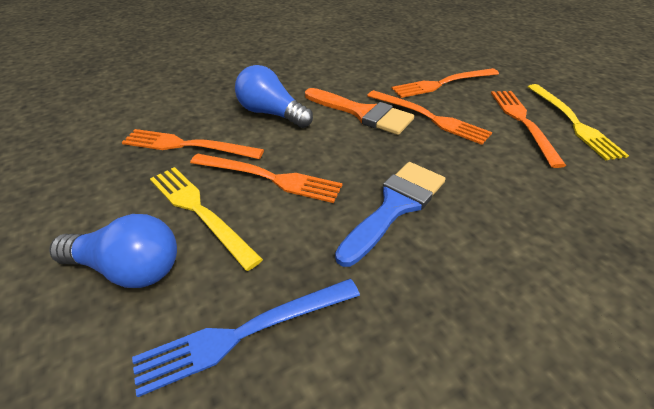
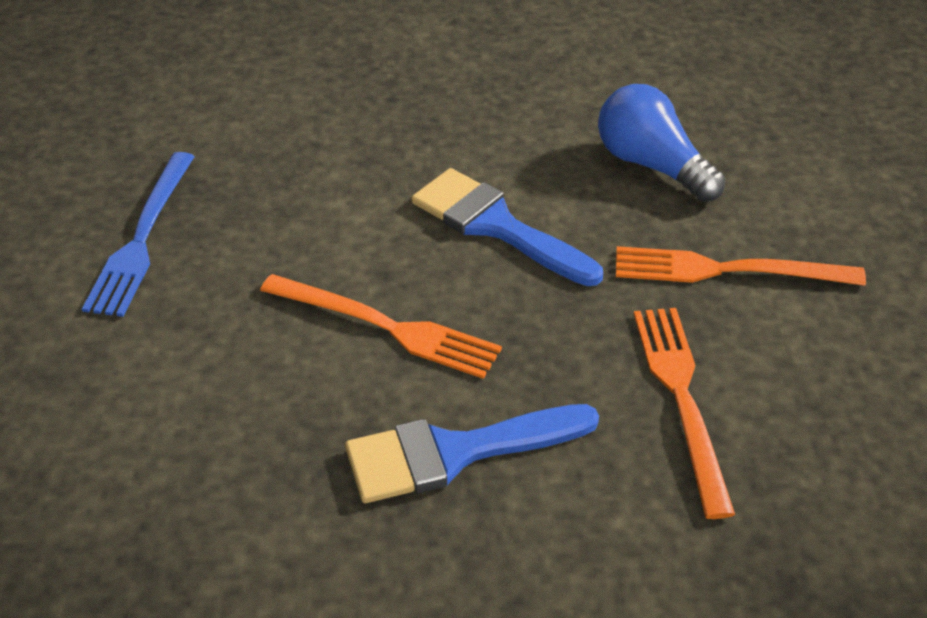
blue brush: 1 -> 2
blue light bulb: 2 -> 1
orange brush: 1 -> 0
orange fork: 5 -> 3
yellow fork: 2 -> 0

